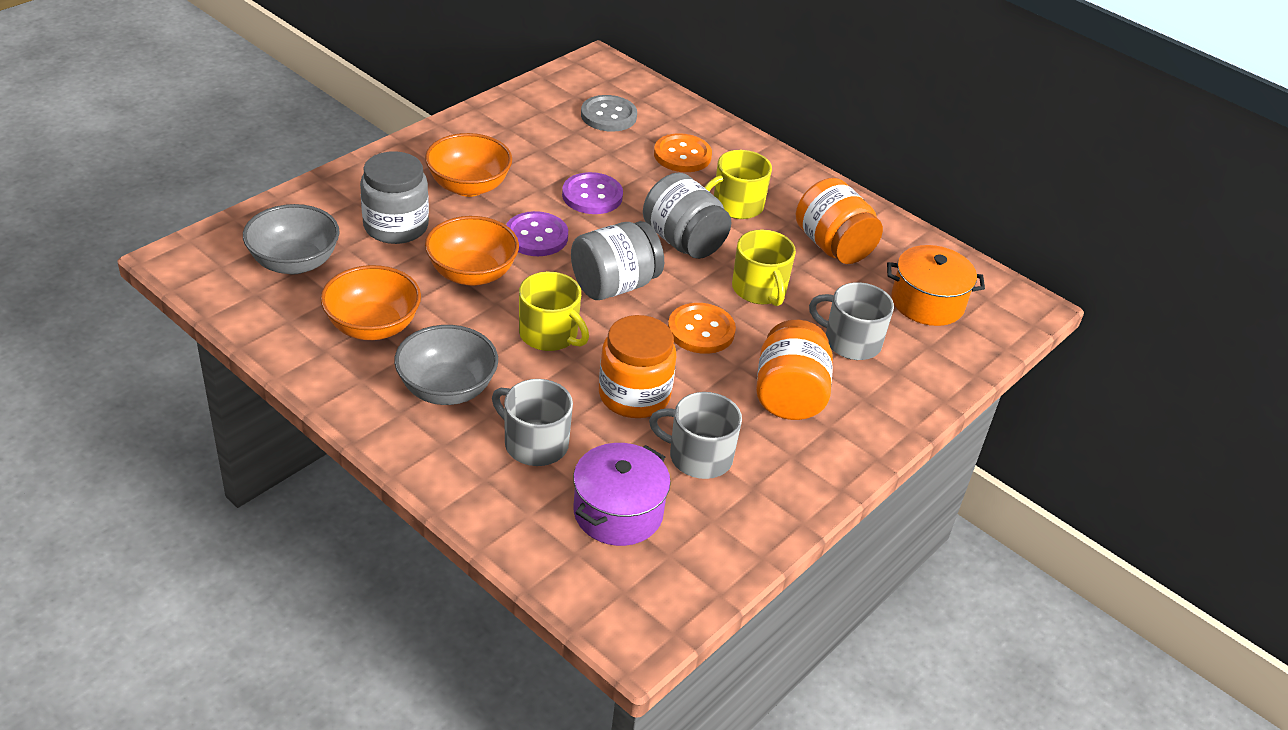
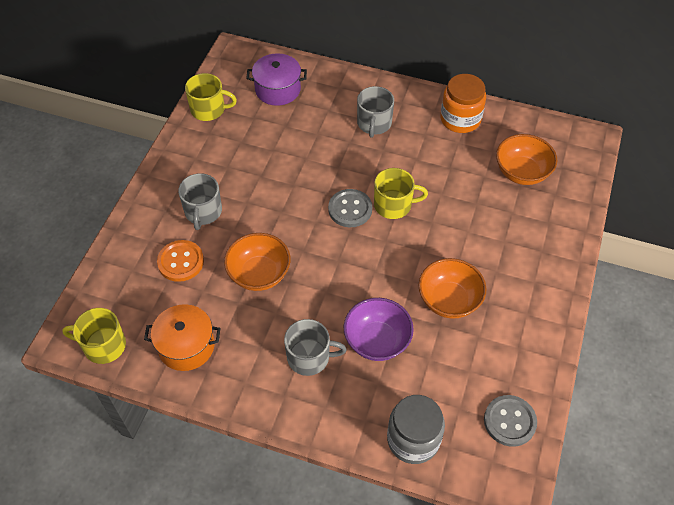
grey bowl: 2 -> 0
grey button: 1 -> 2
grey jar: 3 -> 1
orange button: 2 -> 1
orange jar: 3 -> 1
purple bowl: 0 -> 1
purple button: 2 -> 0

